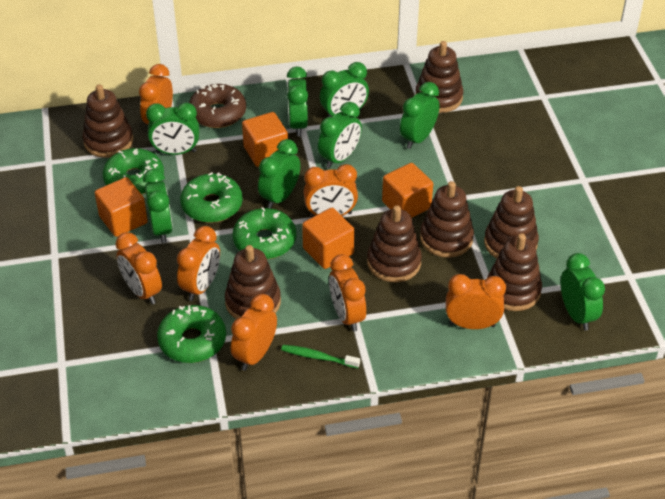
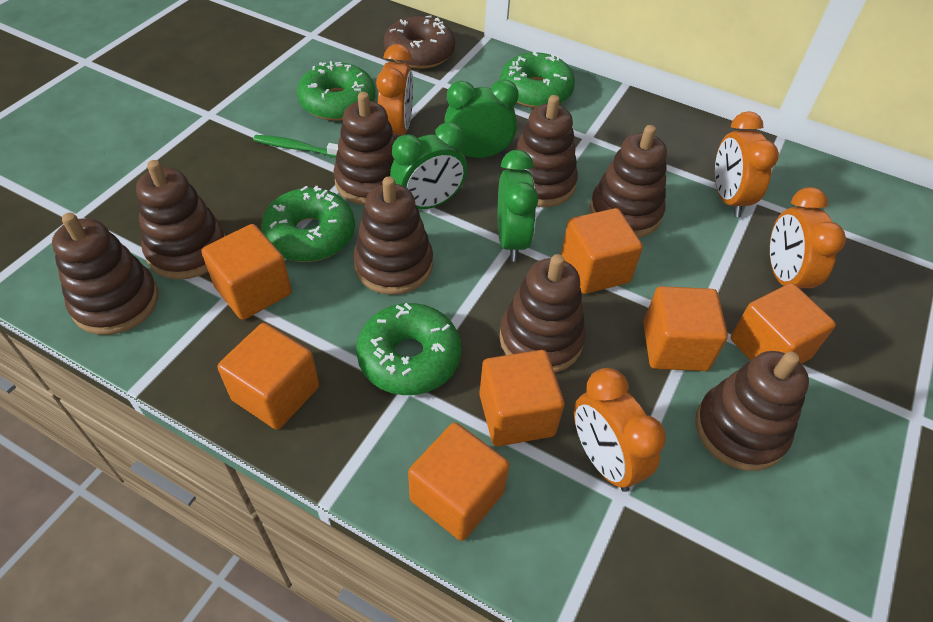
brown stacking toy: 7 -> 8
green clock: 8 -> 3
orange clock: 7 -> 4
orange cube: 4 -> 7

